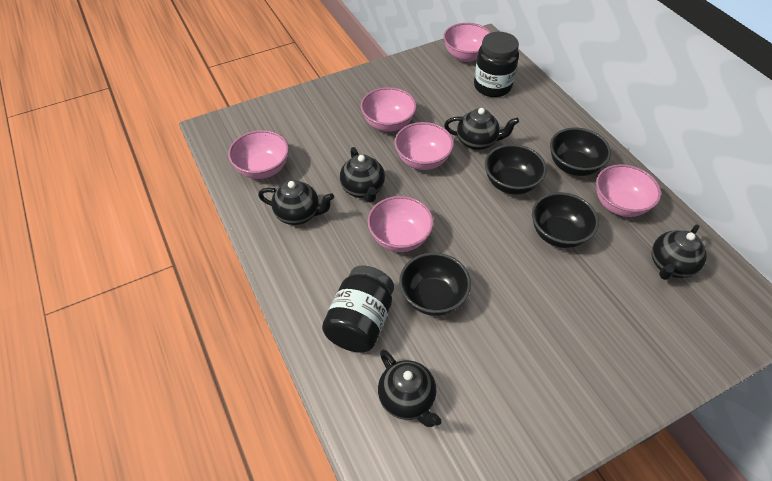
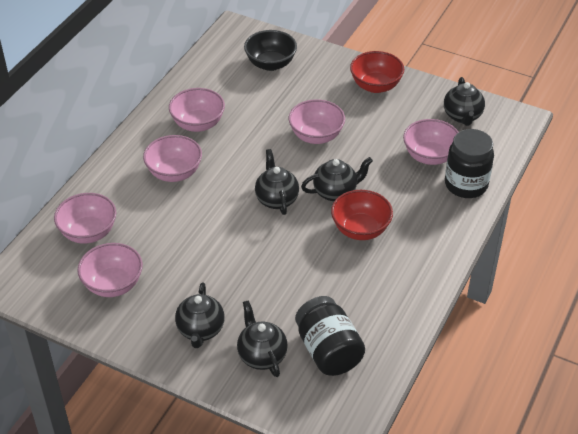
black bowl: 4 -> 1
red bowl: 0 -> 2

